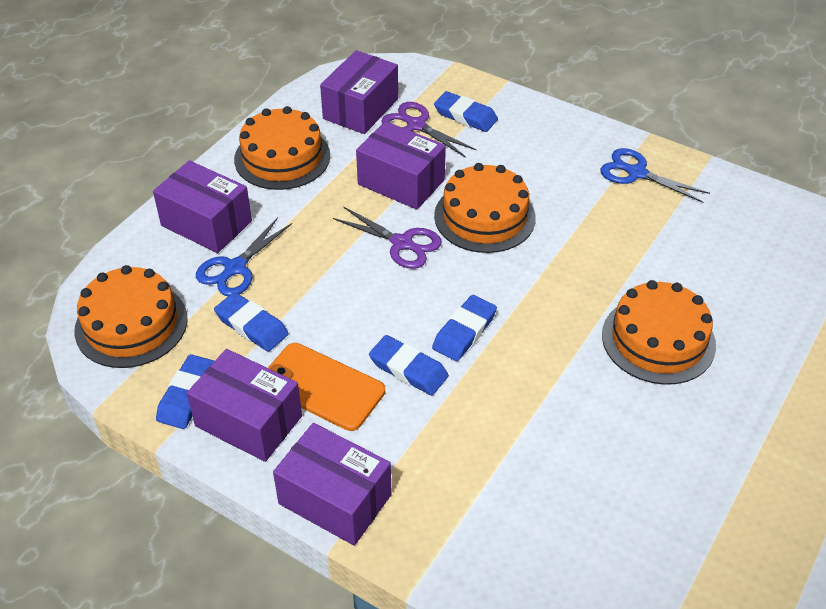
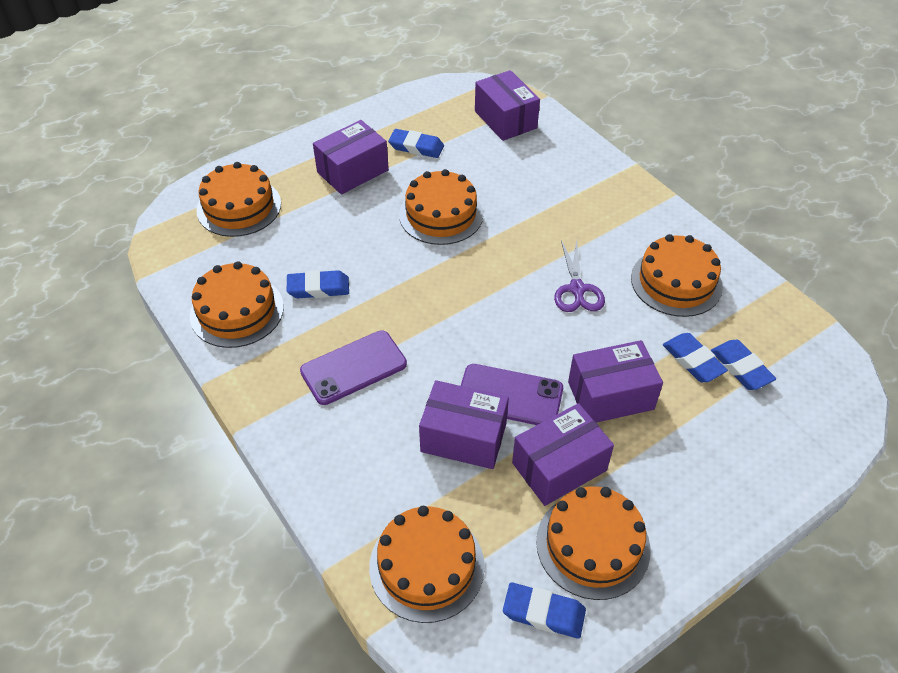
blue scissors: 2 -> 0
orange cake: 4 -> 6
orange phone: 1 -> 0
purple phone: 0 -> 2
purple scissors: 2 -> 1

